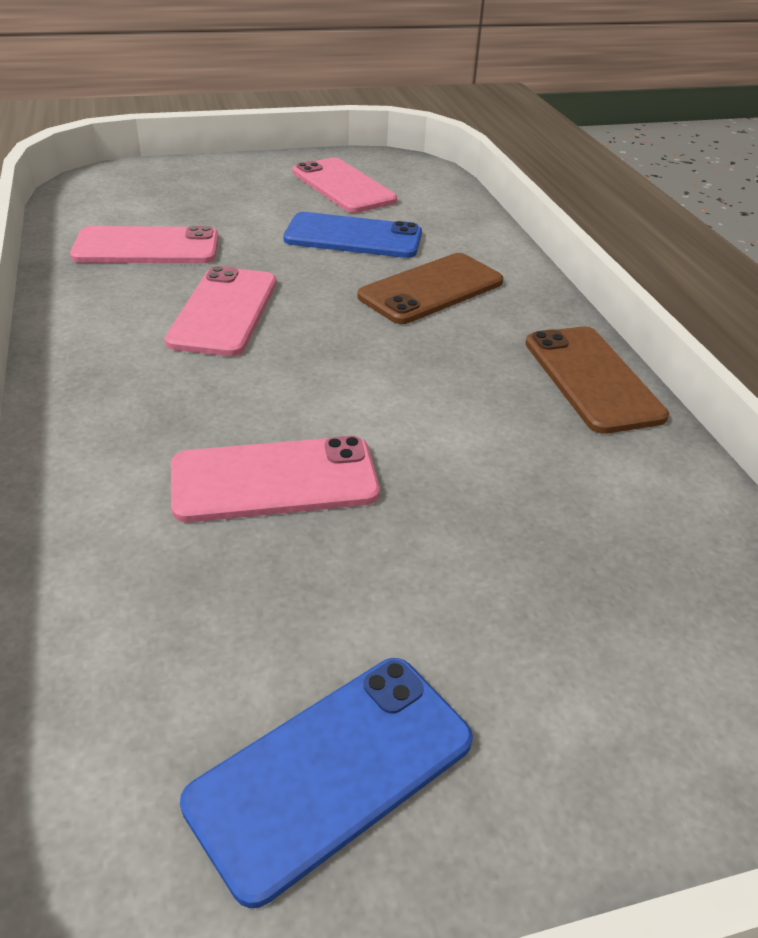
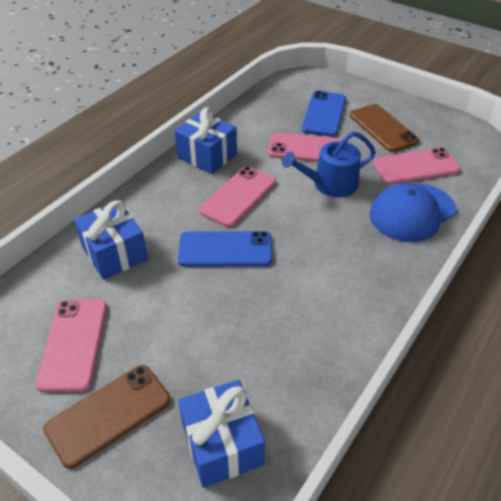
blue cap: 0 -> 1
blue gift: 0 -> 3
blue watering can: 0 -> 1

